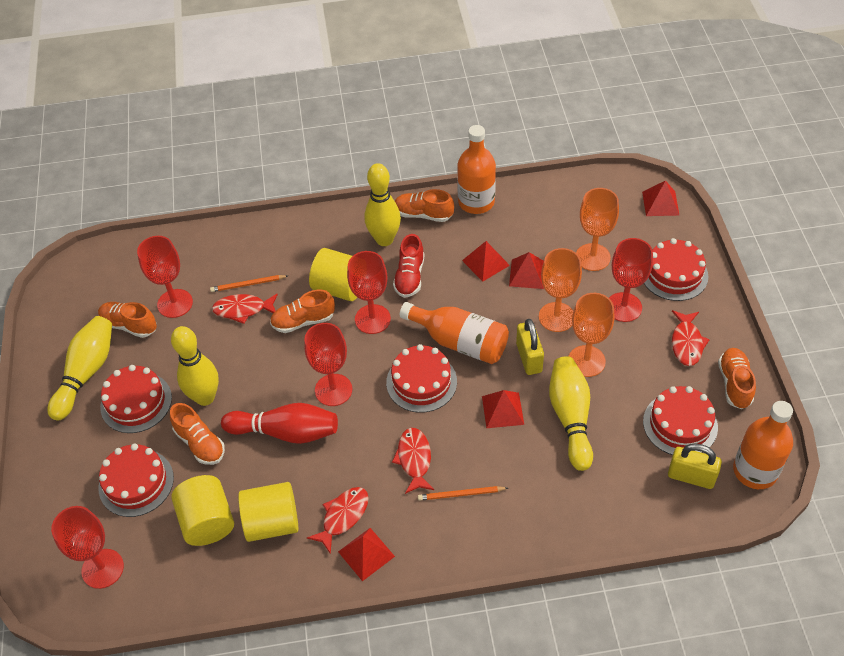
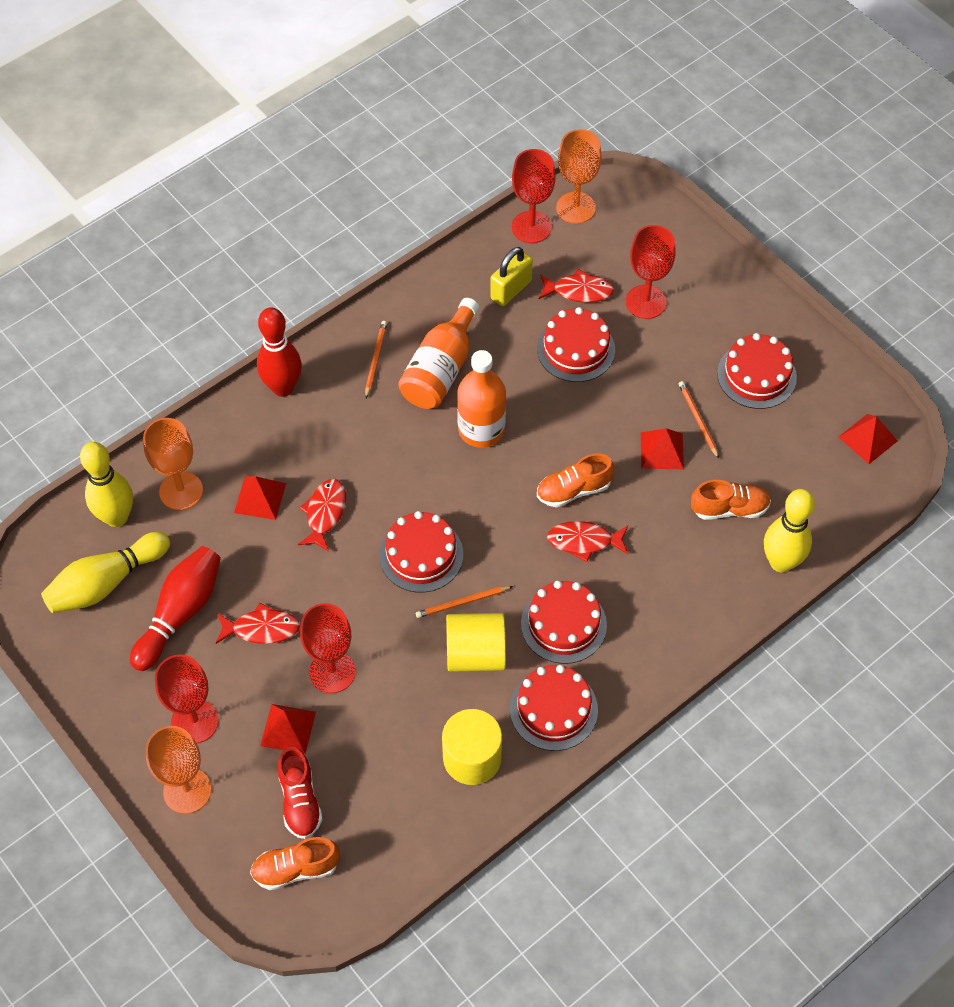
orange bottle: 3 -> 2
orange pencil: 2 -> 3
orange shoe: 5 -> 3
red bowling pin: 1 -> 2
red goblet: 5 -> 4
red pyramid: 5 -> 4
yellow bowling pin: 4 -> 3
yellow cylinder: 3 -> 2
yellow padlock: 2 -> 1

